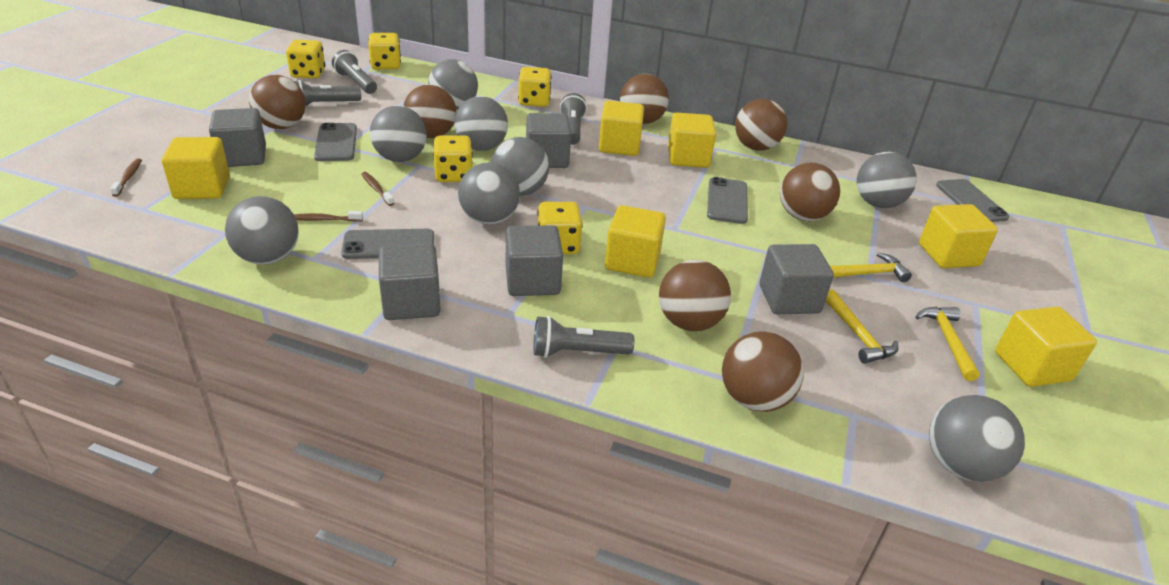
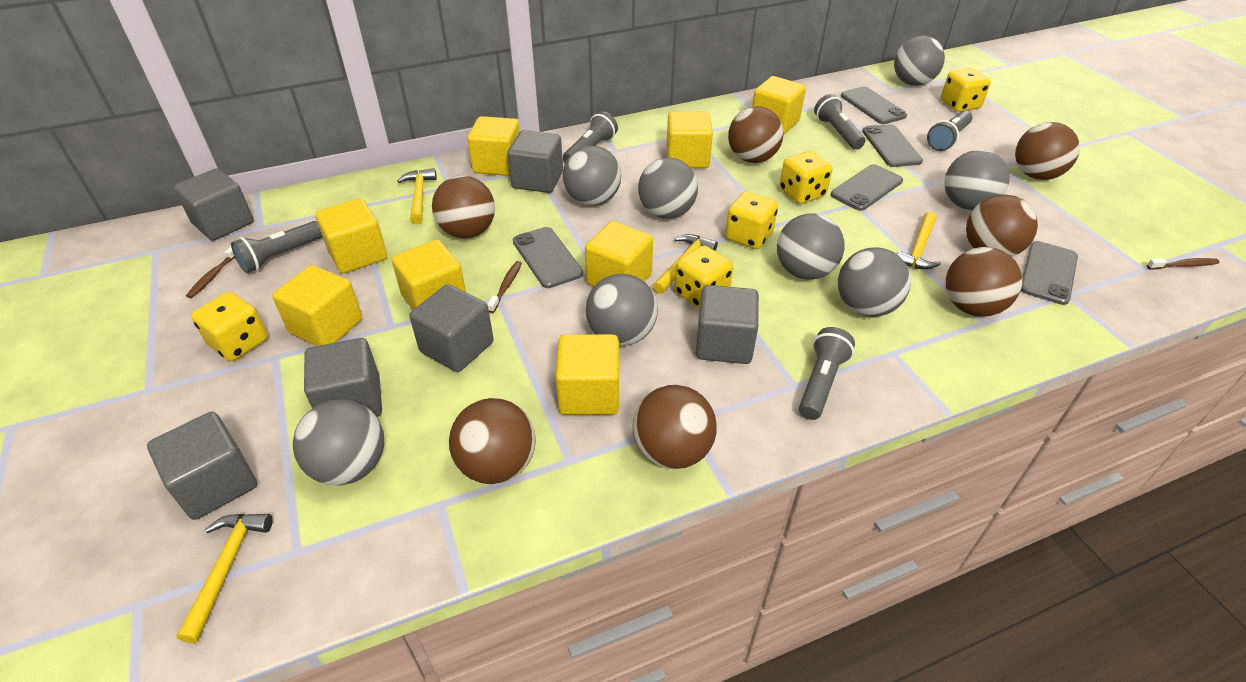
grey cube: 5 -> 6
grey flashlight: 4 -> 5
grey phone: 4 -> 5
yellow cube: 6 -> 8
yellow hammer: 3 -> 4

